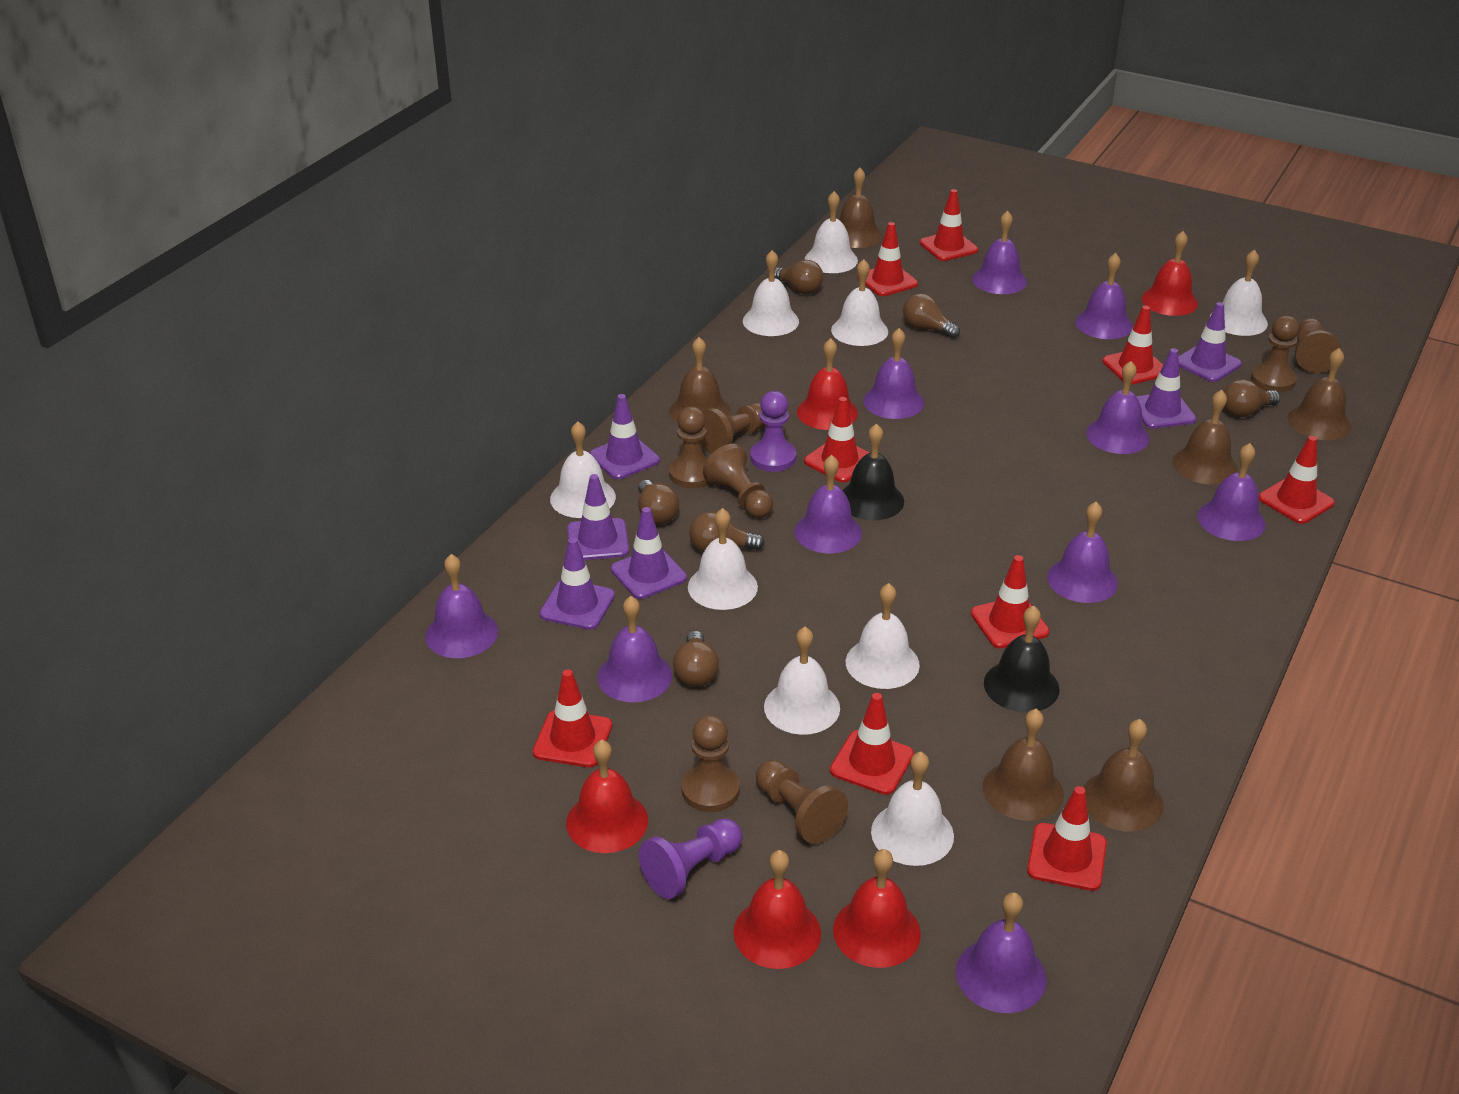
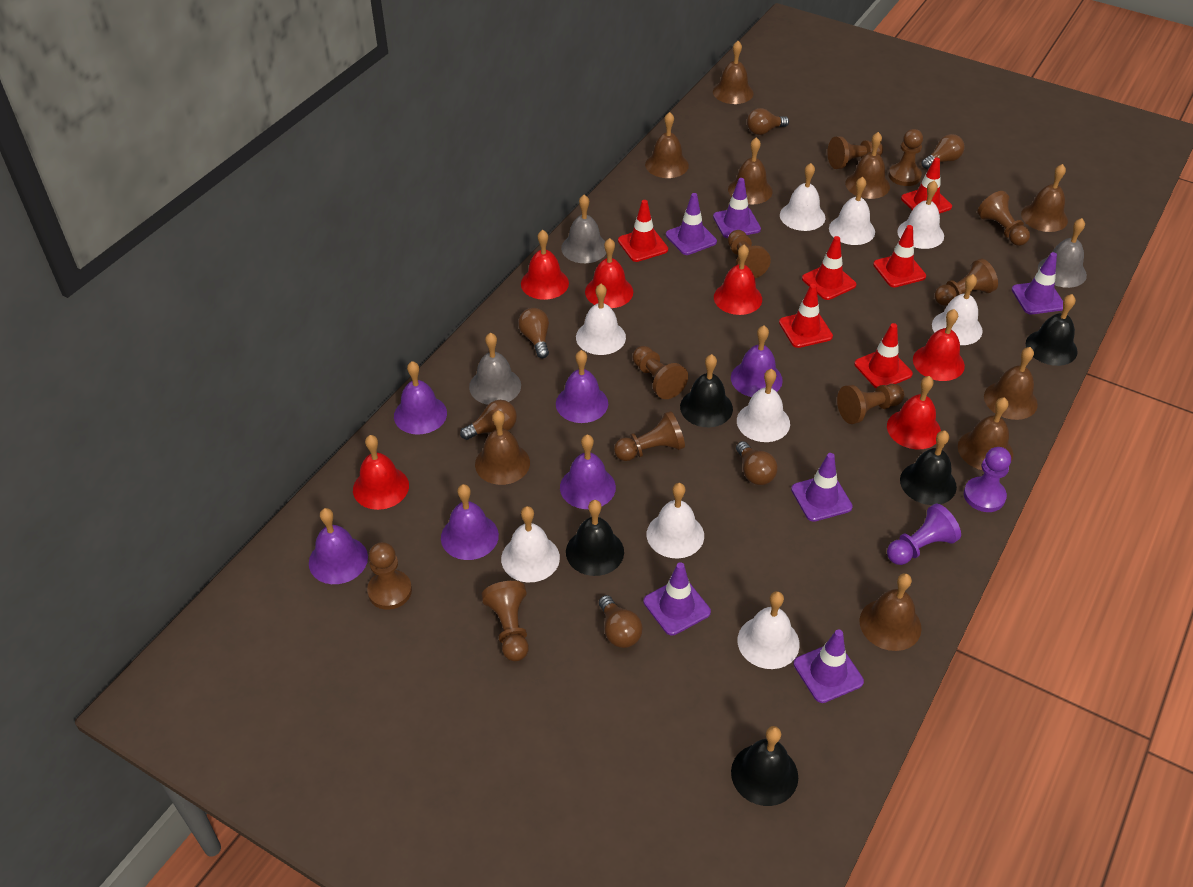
black bell: 2 -> 5
brown bell: 6 -> 9
brown pawn: 7 -> 10
grey bell: 0 -> 3
purple bell: 10 -> 6
red bell: 5 -> 6
red traffic cone: 9 -> 6

